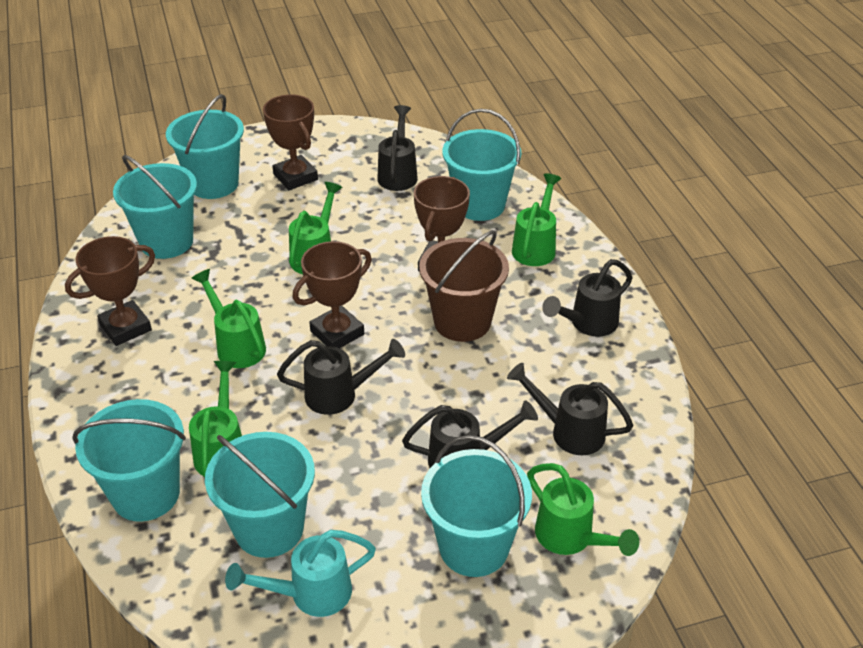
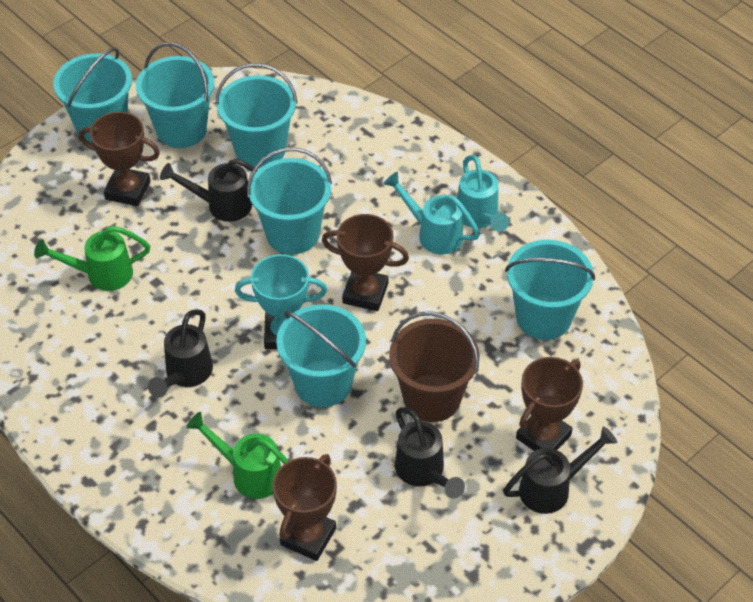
black watering can: 5 -> 4
green watering can: 5 -> 2
turquoise trophy: 0 -> 1
turquoise watering can: 1 -> 2

